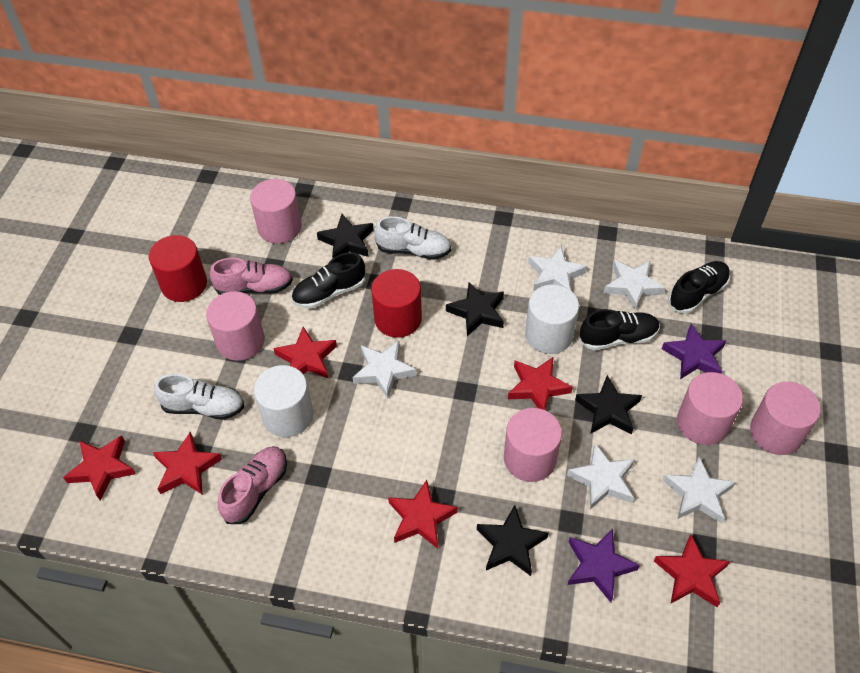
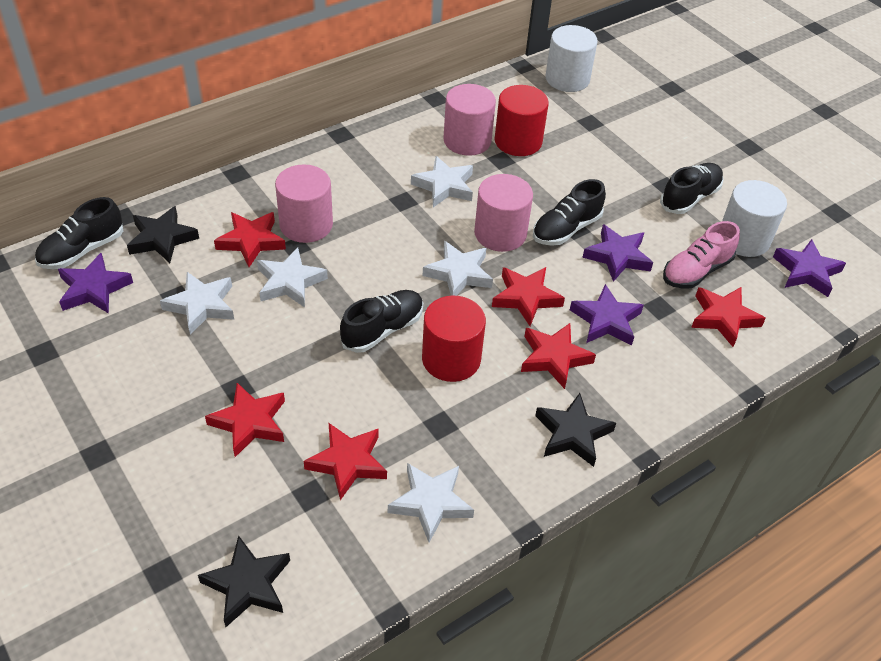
black shoe: 3 -> 4
black star: 4 -> 3
pink cylinder: 5 -> 3
pink shoe: 2 -> 1
purple star: 2 -> 4
white shoe: 2 -> 0

